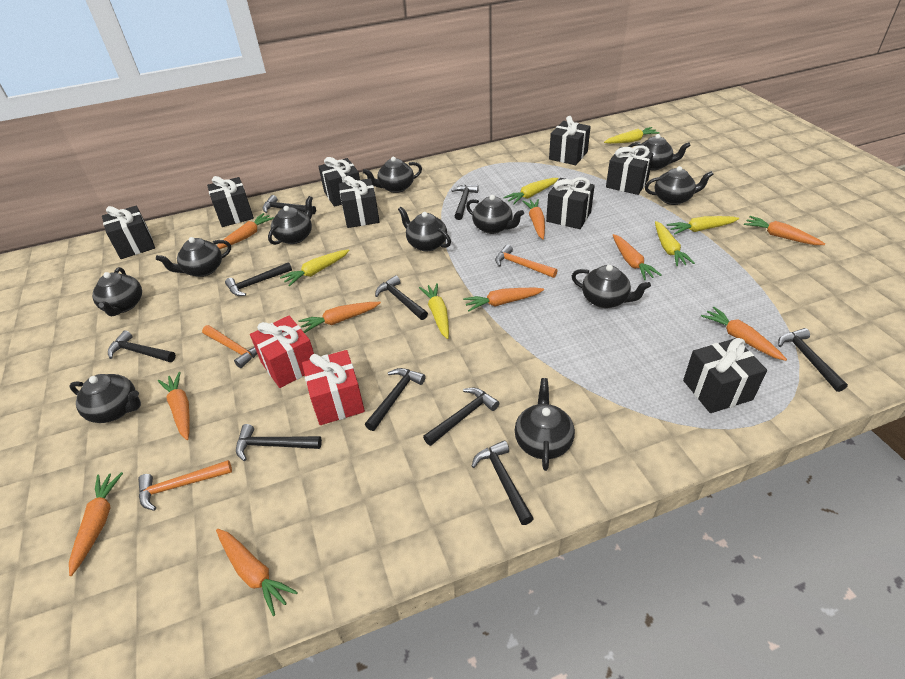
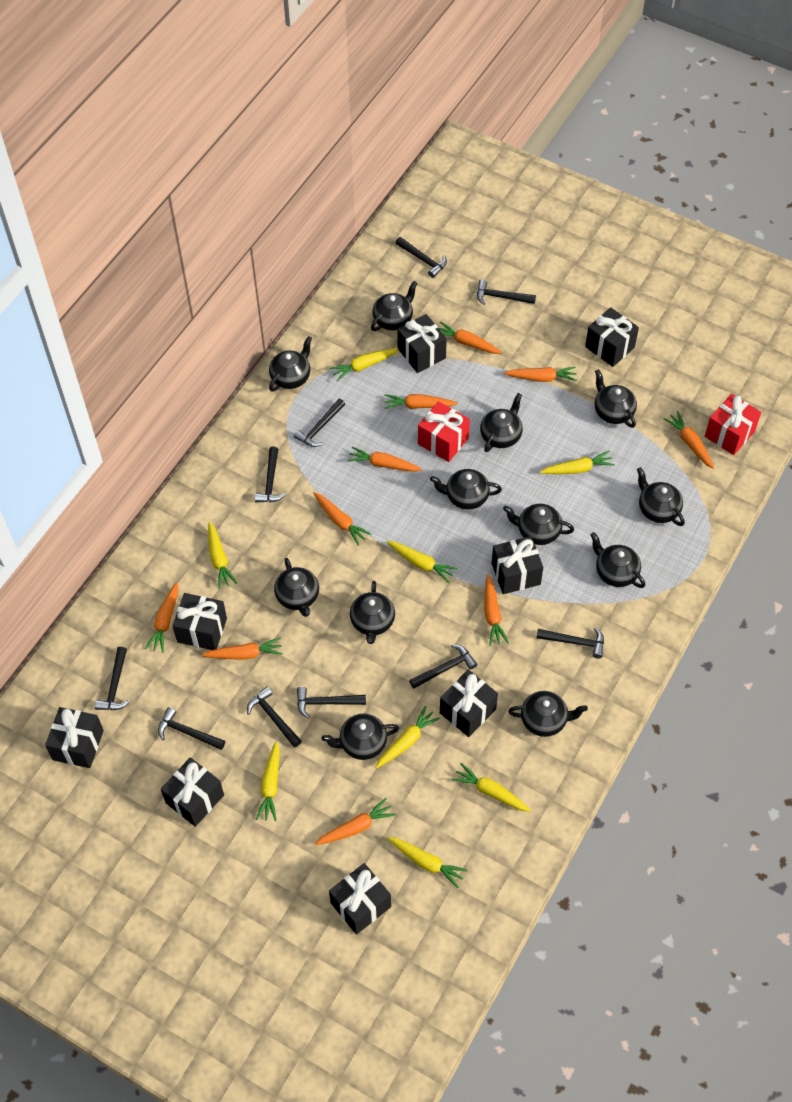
black teapot: 11 -> 12
orange hammer: 3 -> 0
yellow carrot: 6 -> 8

